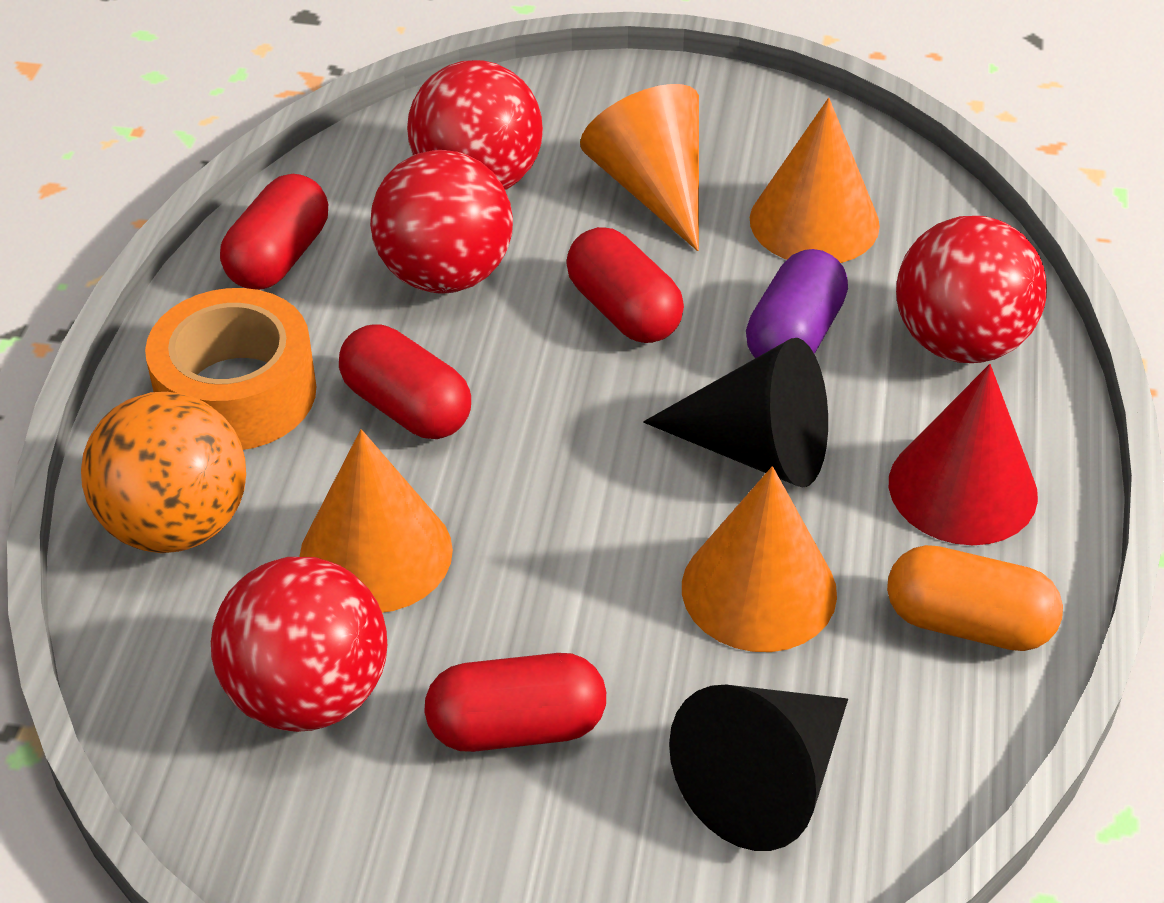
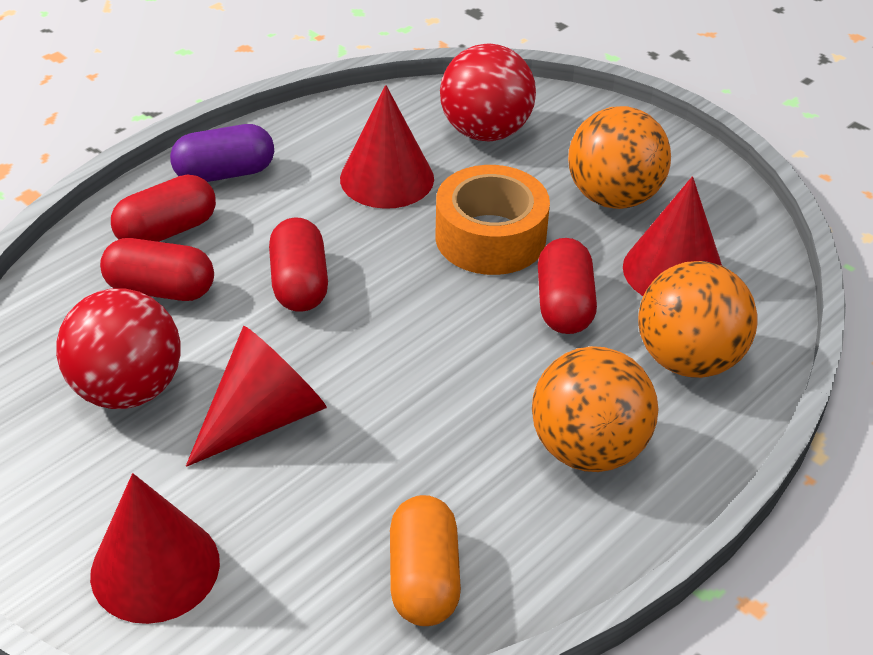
black cone: 2 -> 0
orange ball: 1 -> 3
orange cone: 4 -> 0
red ball: 4 -> 2
red cone: 1 -> 4

